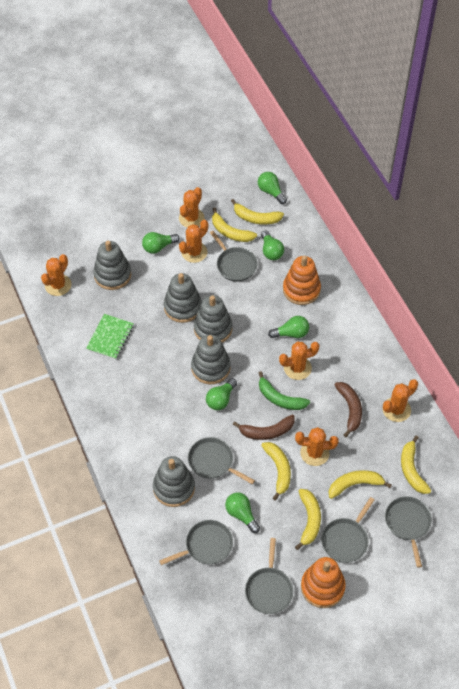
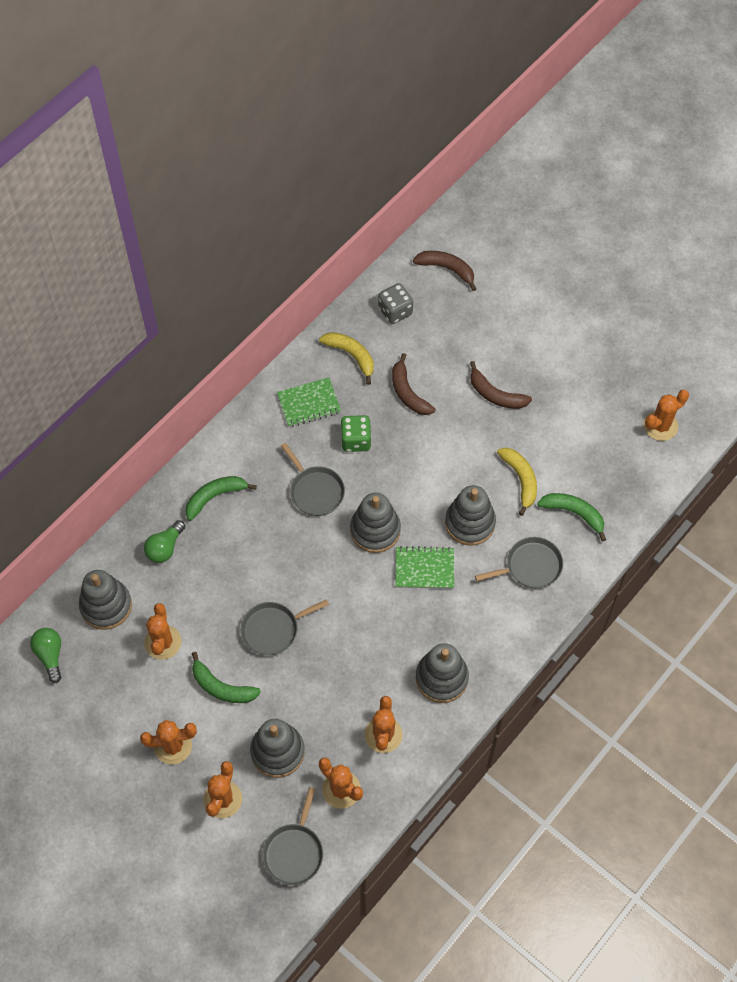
brown banana: 2 -> 3
green banana: 1 -> 3
green dice: 0 -> 1
green light bulb: 6 -> 2
green notebook: 1 -> 2
grey dice: 0 -> 1
grey pan: 6 -> 4
orange stacking toy: 2 -> 0
yellow banana: 6 -> 2

